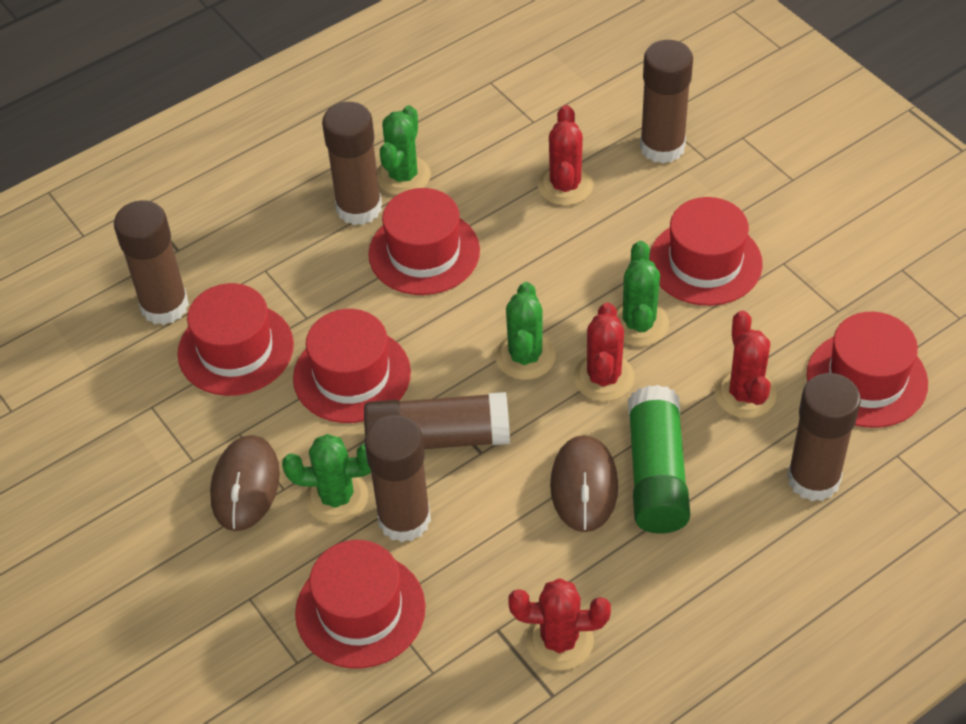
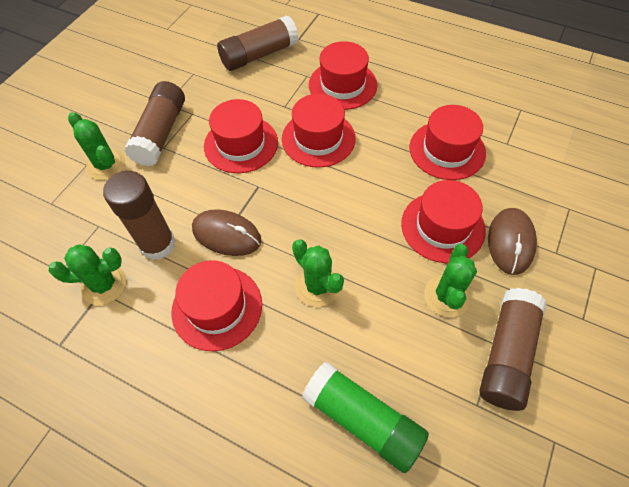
brown glue stick: 6 -> 4
red cactus: 4 -> 0

